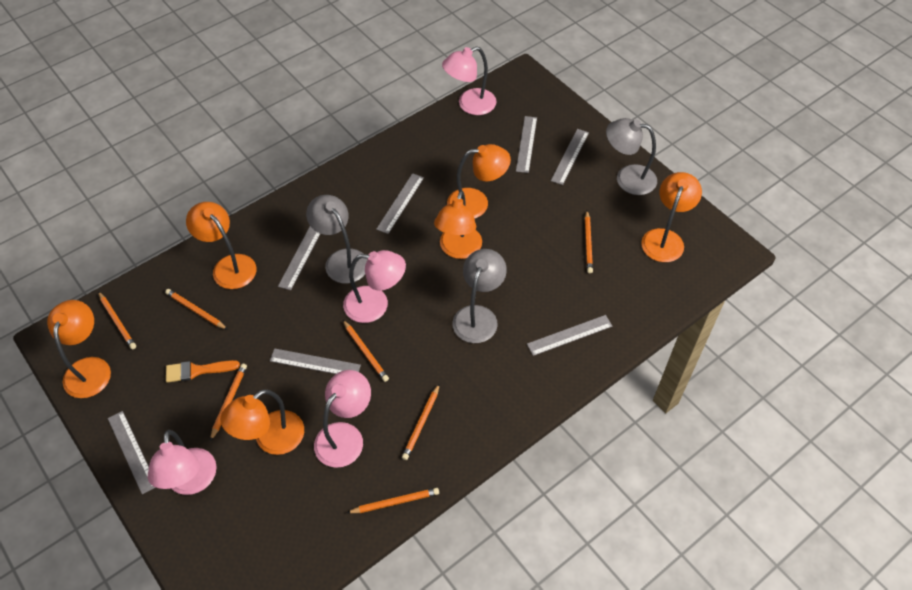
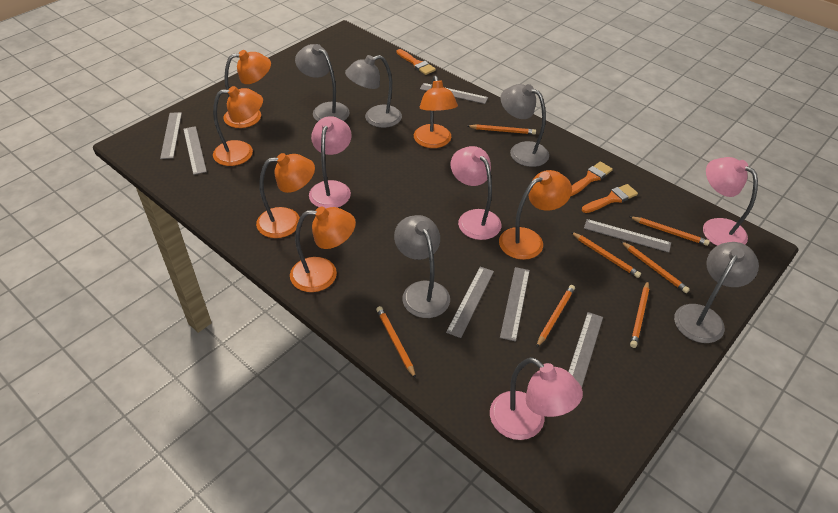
grey lamp: 3 -> 5
orange brush: 1 -> 3

